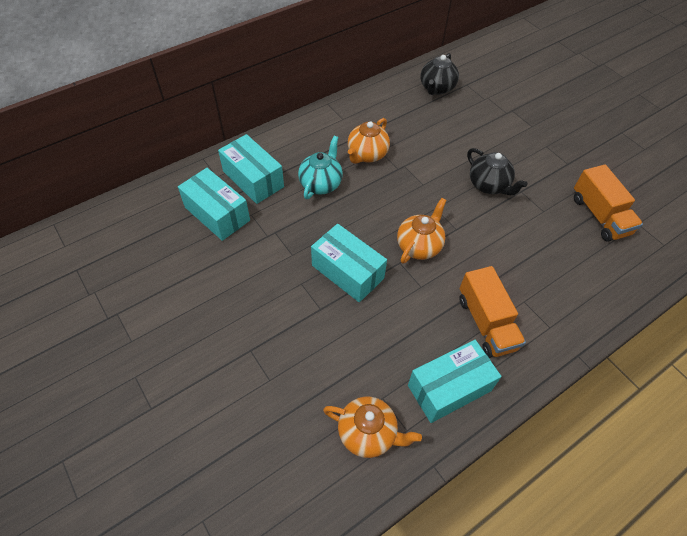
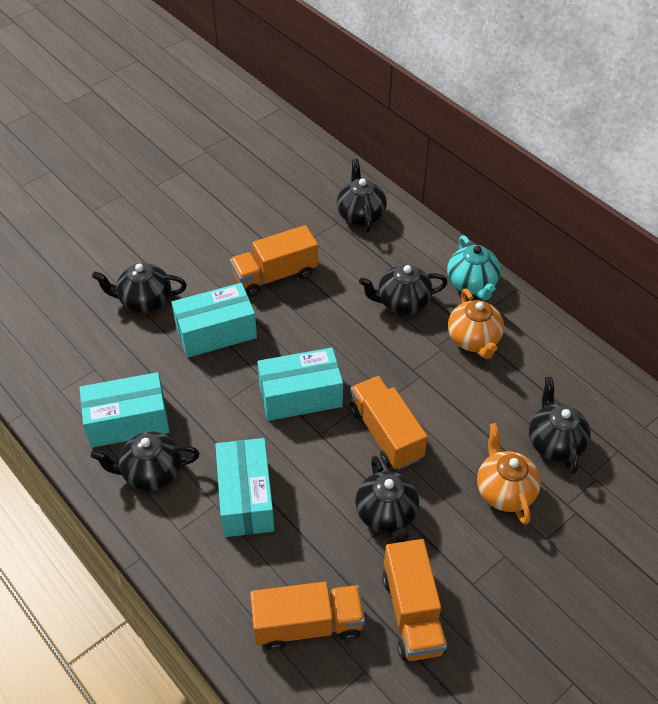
black teapot: 2 -> 6
orange teapot: 3 -> 2
orange truck: 2 -> 4

